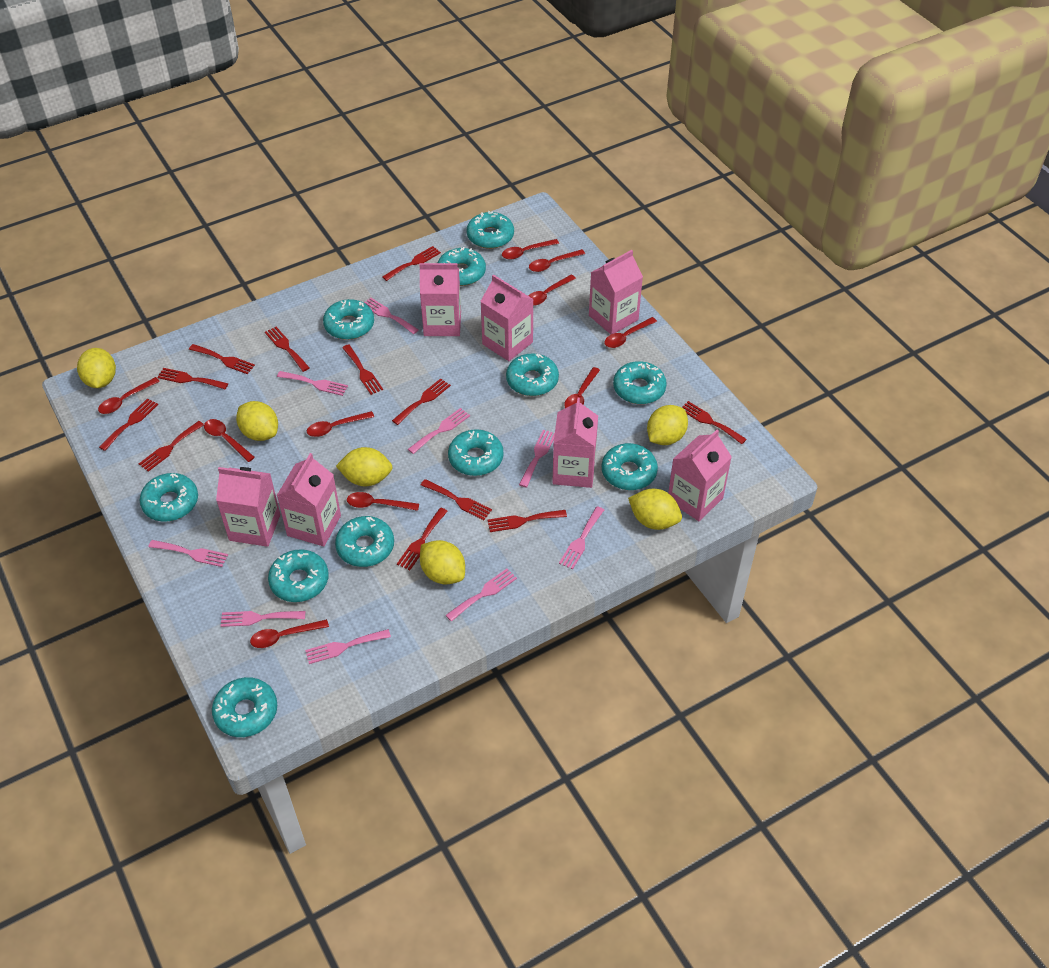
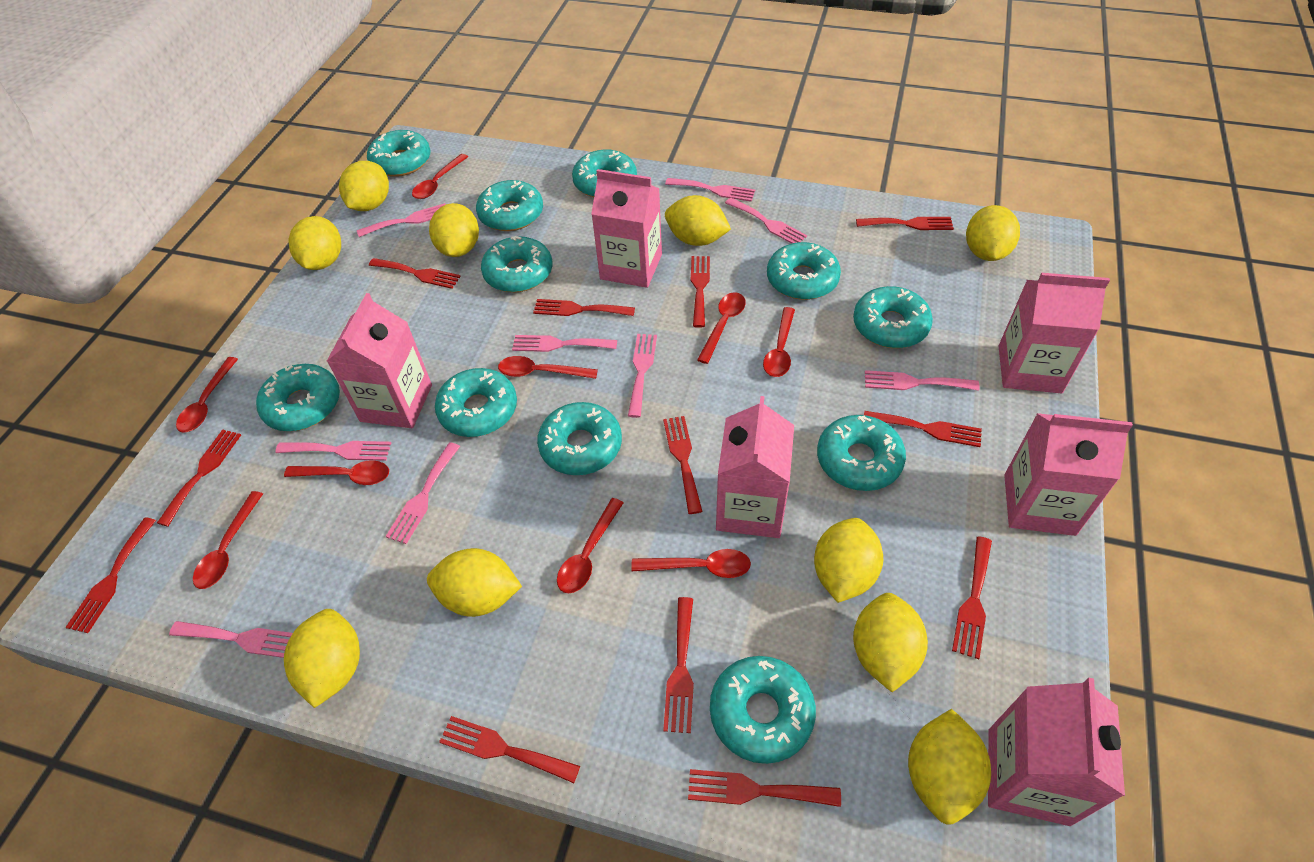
pink carton: 7 -> 6
red spoon: 10 -> 9
yellow lemon: 6 -> 10

